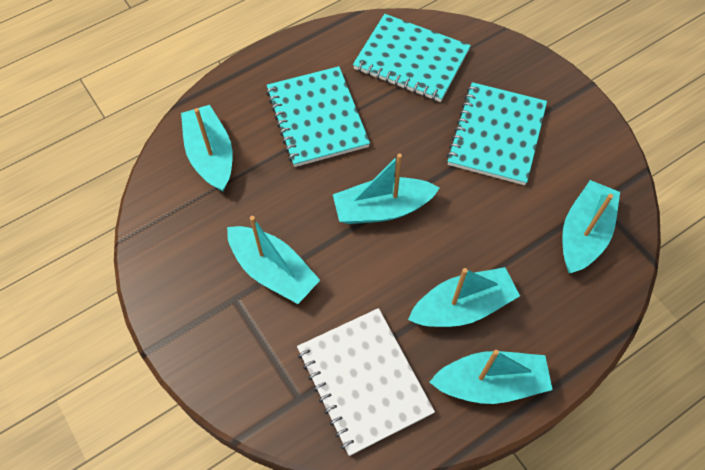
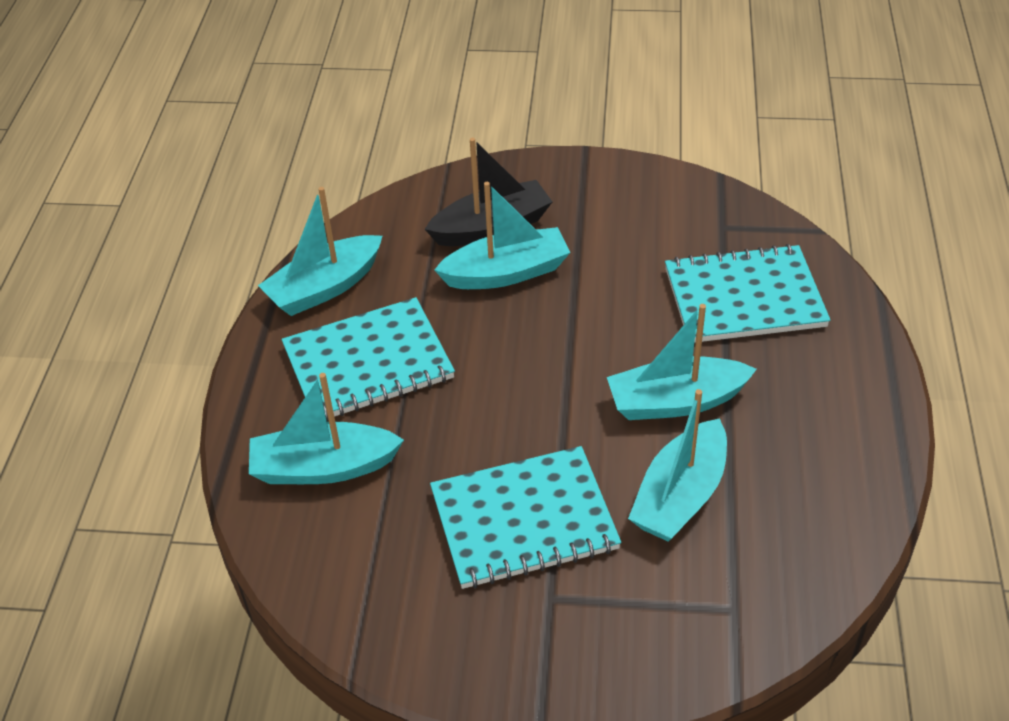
black boat: 0 -> 1
turquoise boat: 6 -> 5
white notebook: 1 -> 0

